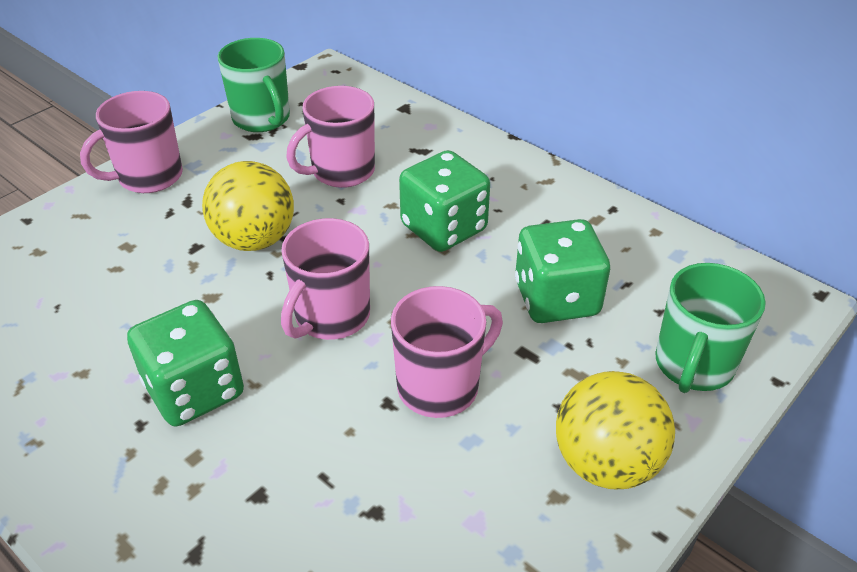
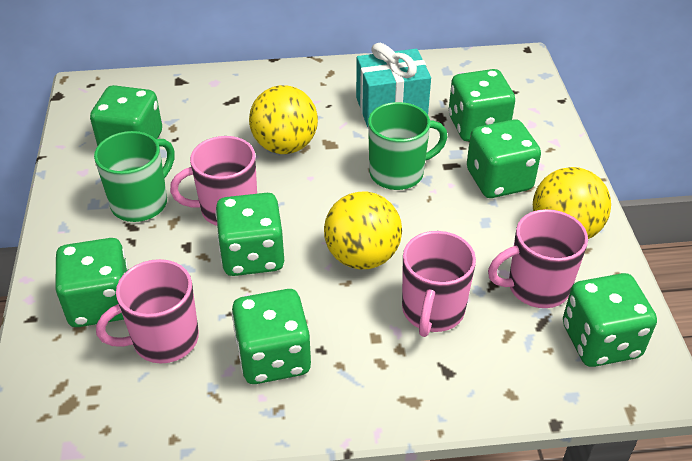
green dice: 3 -> 7
turquoise gift: 0 -> 1
yellow ball: 2 -> 3

